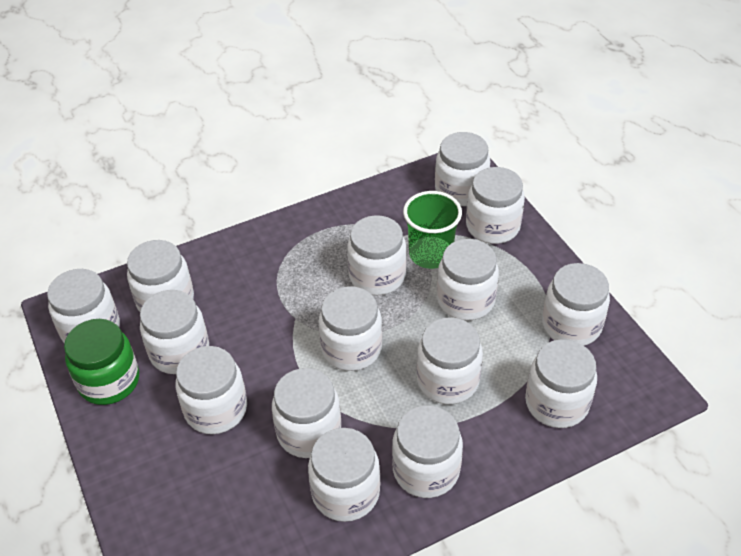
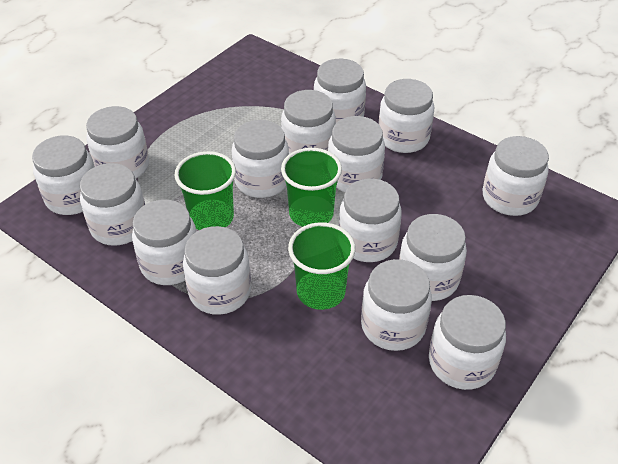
green cup: 1 -> 3
green jar: 1 -> 0

